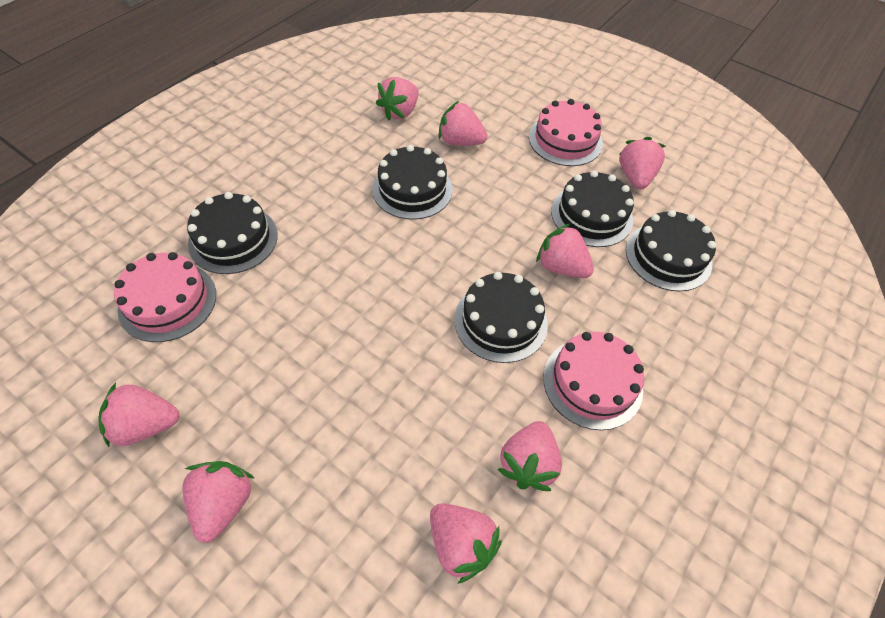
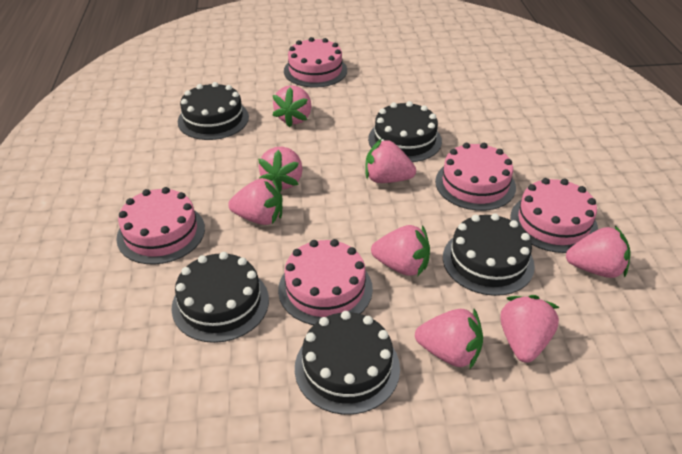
pink cake: 3 -> 5

